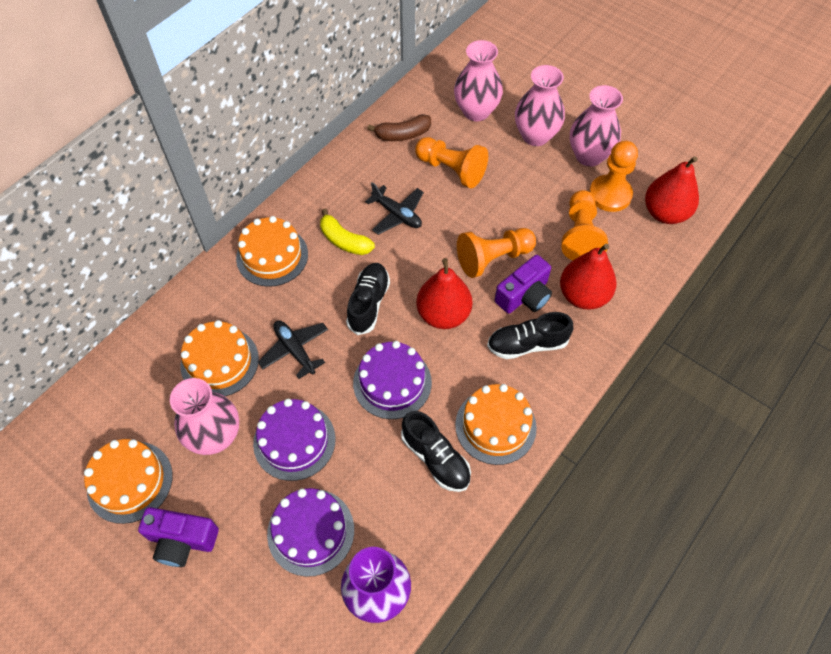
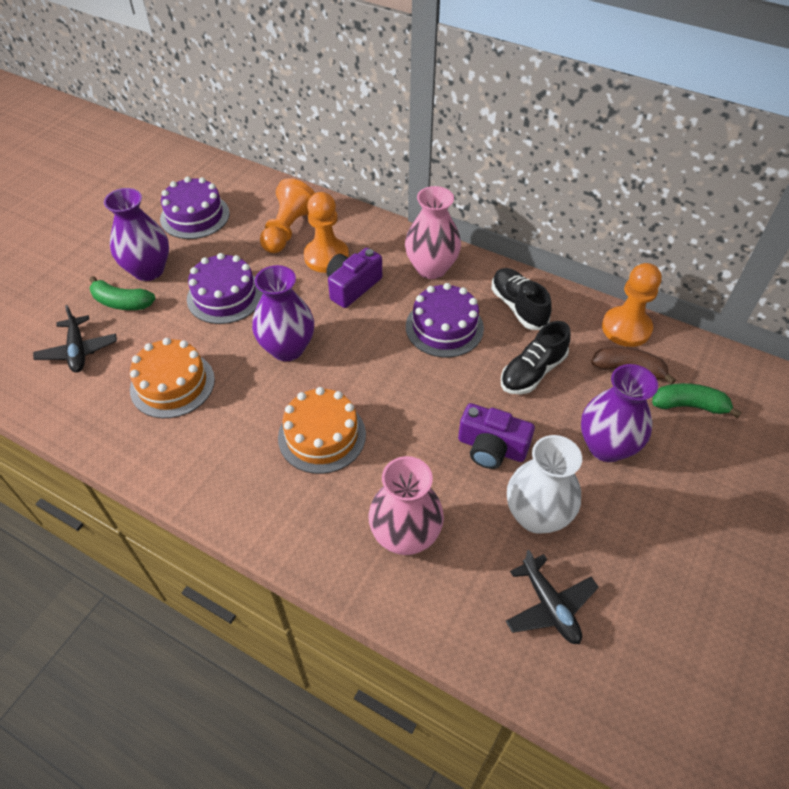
black shoe: 3 -> 2
green banana: 0 -> 2
orange cake: 4 -> 2
orange pawn: 4 -> 3
pink vase: 4 -> 2
purple vase: 1 -> 3
red pear: 3 -> 0
white vase: 0 -> 1
yellow banana: 1 -> 0

